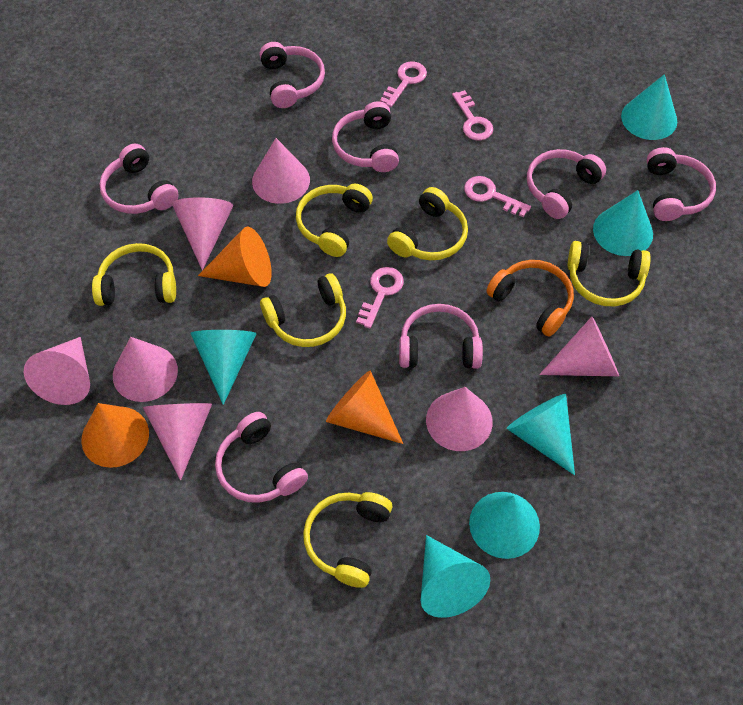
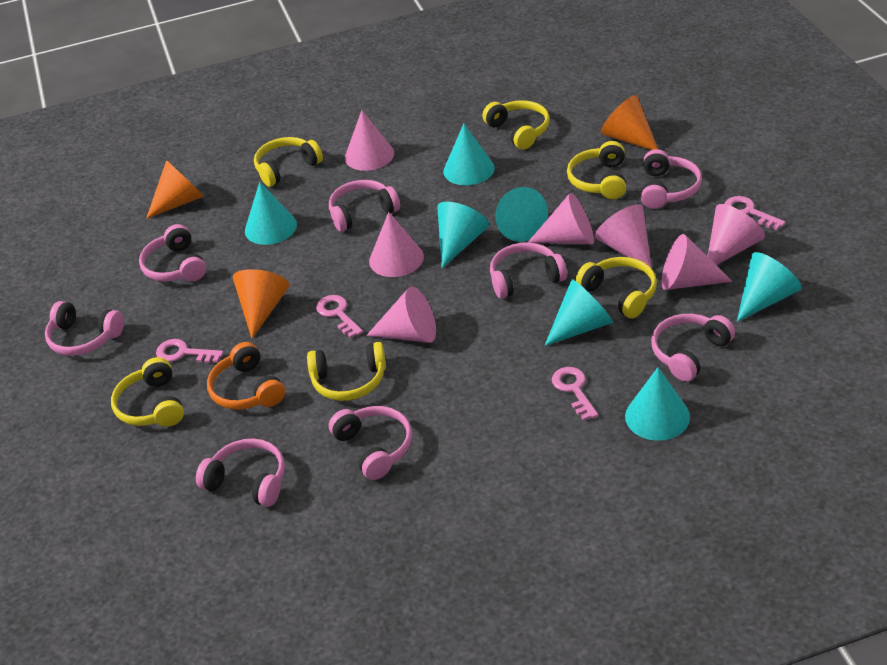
pink headphones: 7 -> 8
turquoise cone: 6 -> 7

